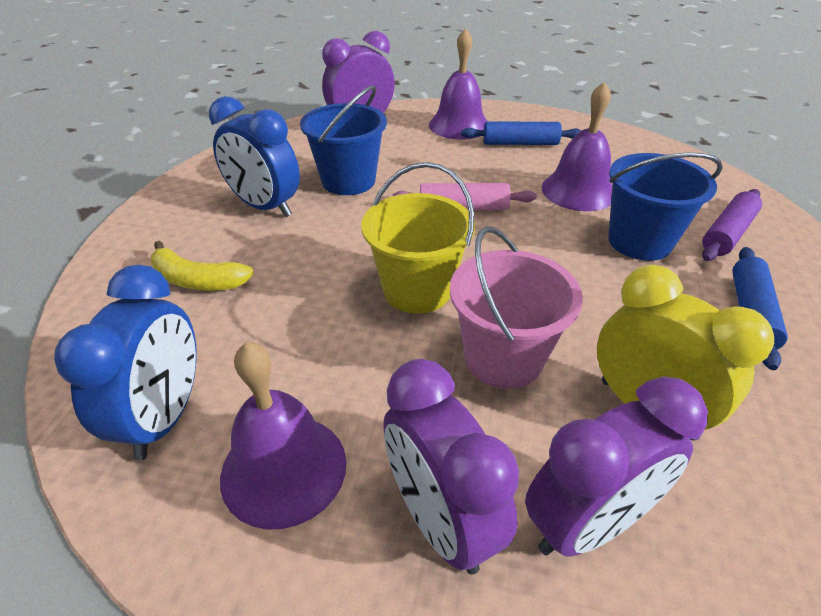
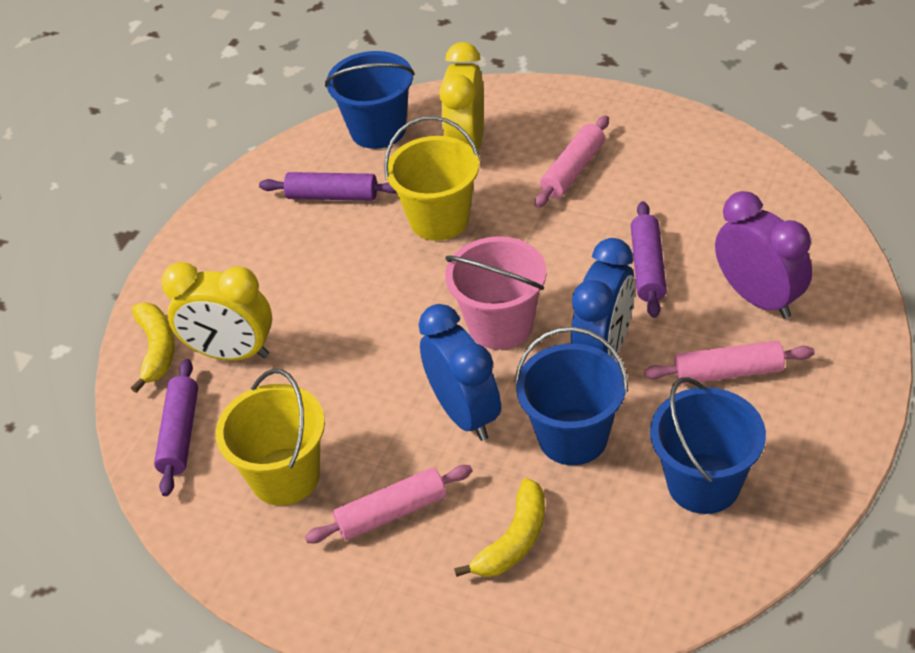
blue bucket: 2 -> 3
blue rolling pin: 2 -> 0
pink rolling pin: 1 -> 3
purple bell: 3 -> 0
purple clock: 3 -> 1
purple rolling pin: 1 -> 3
yellow banana: 1 -> 2
yellow bucket: 1 -> 2
yellow clock: 1 -> 2

